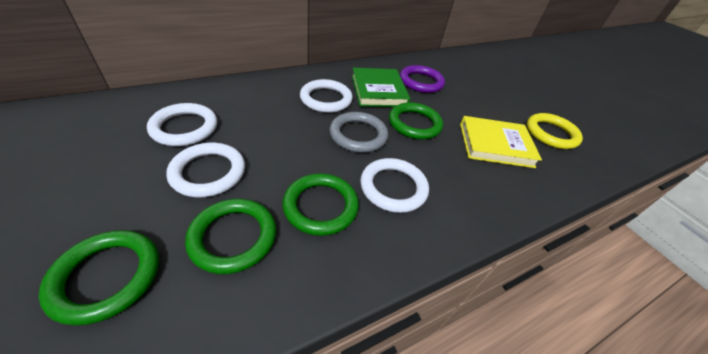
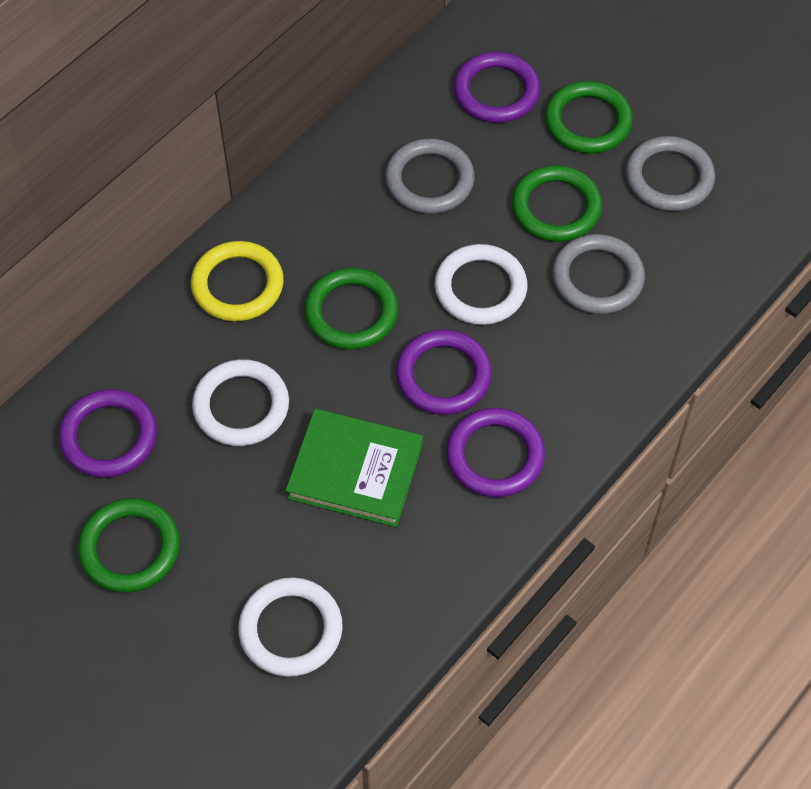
grey ring: 1 -> 3
purple ring: 1 -> 4
white ring: 4 -> 3
yellow book: 1 -> 0

